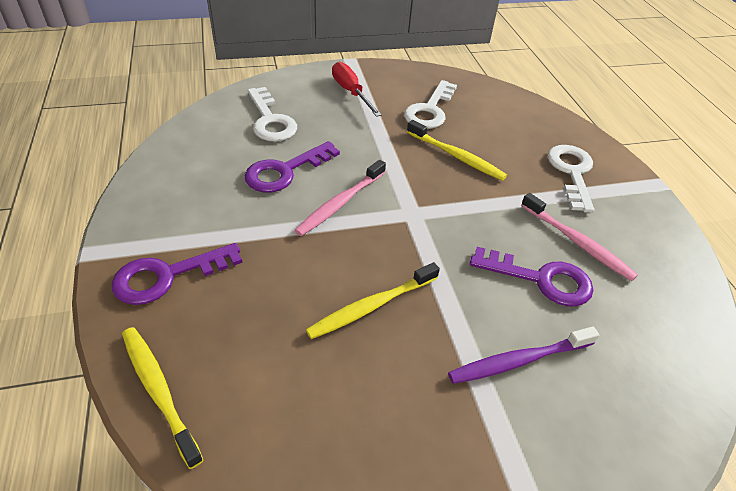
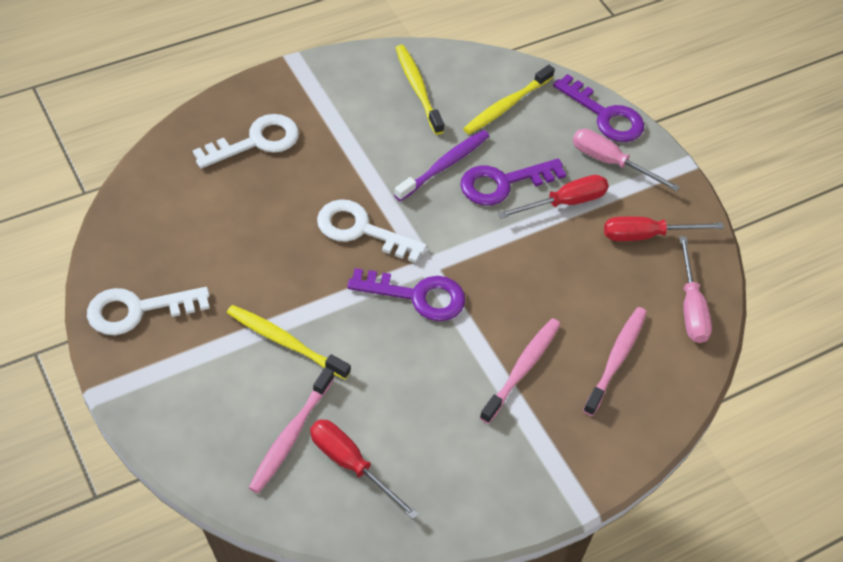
pink screwdriver: 0 -> 2
pink toothbrush: 2 -> 3
red screwdriver: 1 -> 3

